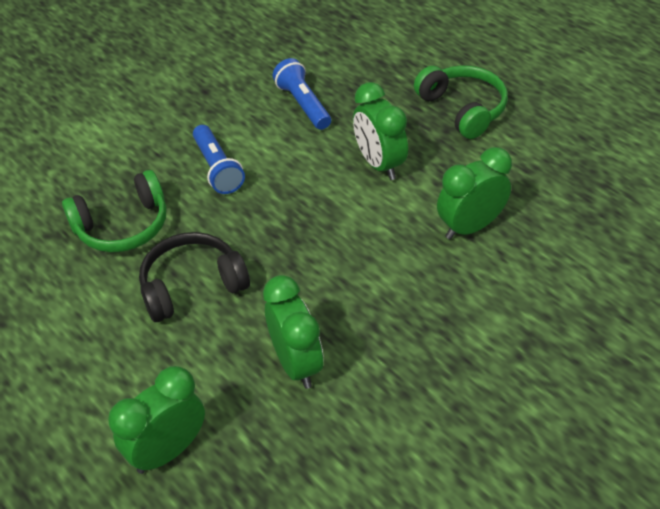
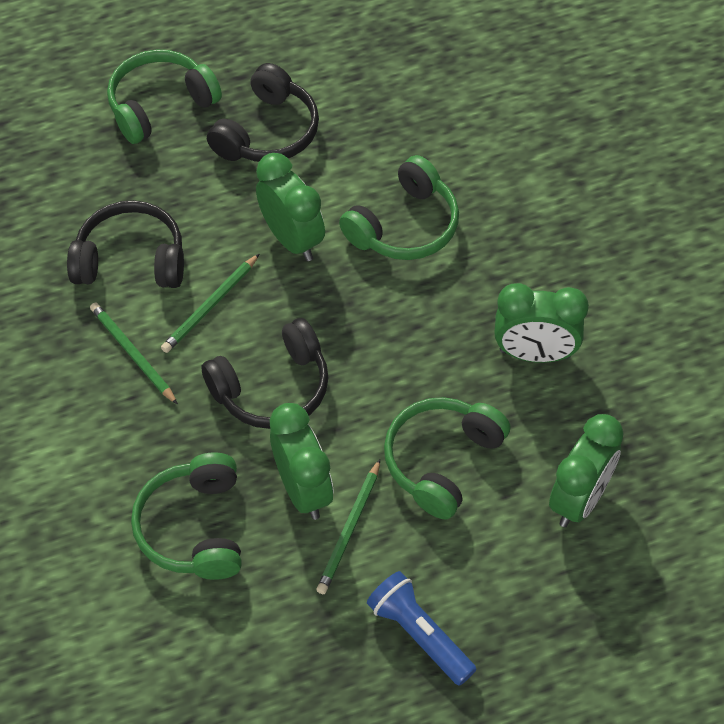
black headphones: 1 -> 3
blue flashlight: 2 -> 1
green headphones: 2 -> 4
green pencil: 0 -> 3

